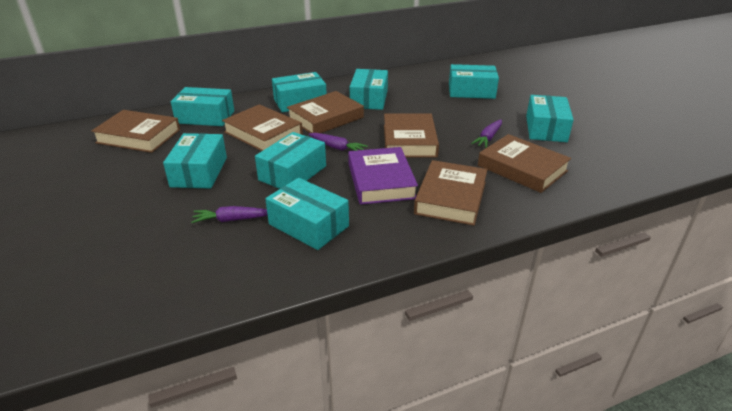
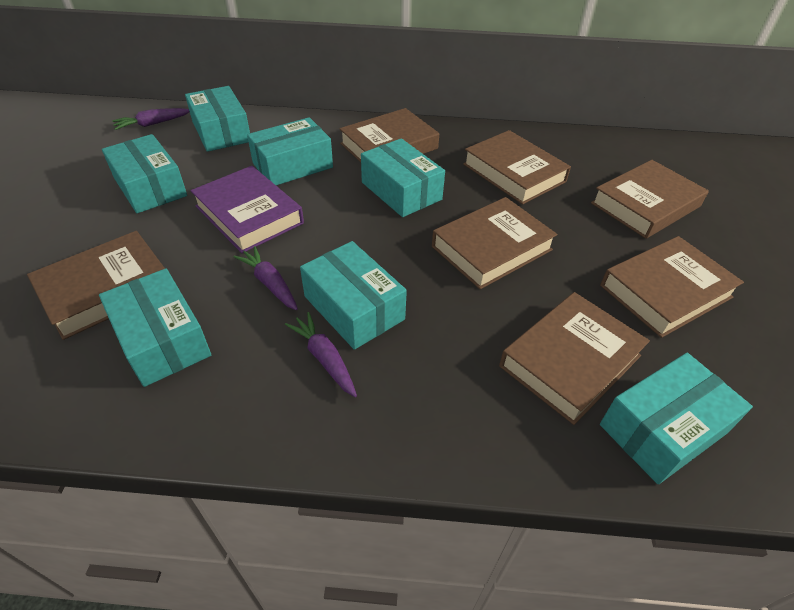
brown book: 6 -> 7
turquoise box: 8 -> 7

